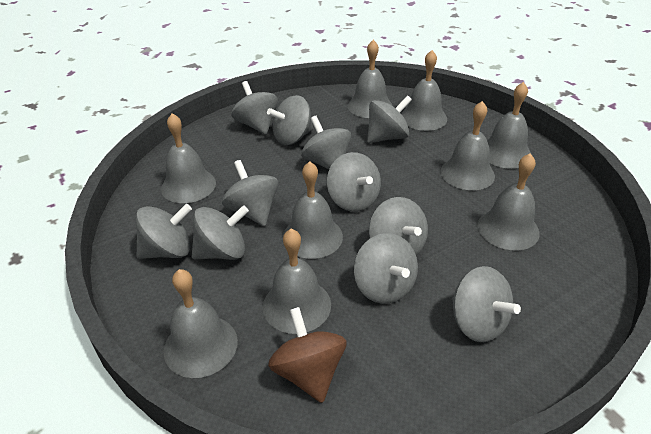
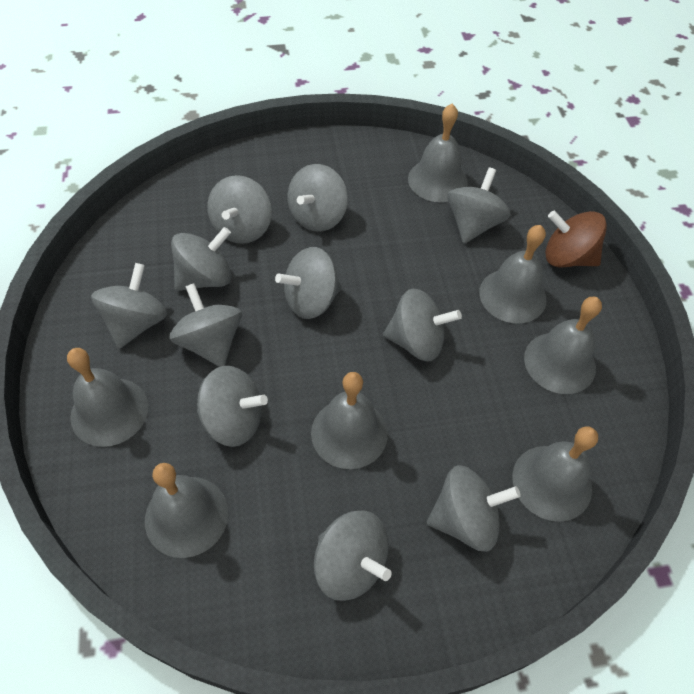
grey bell: 9 -> 7

